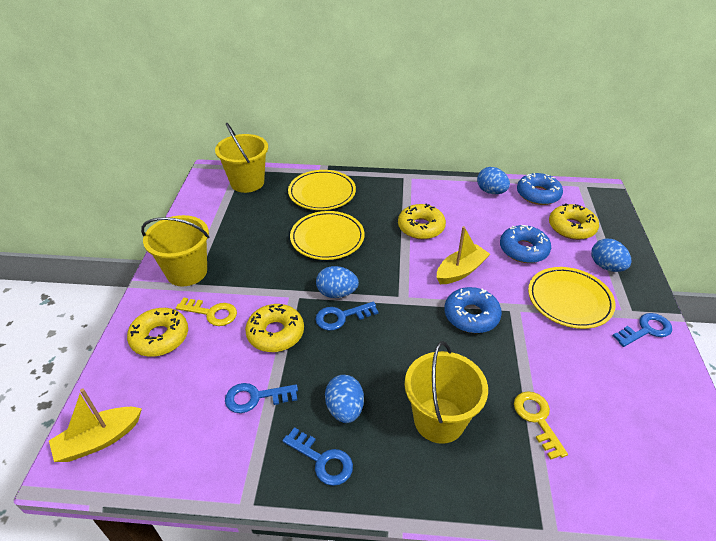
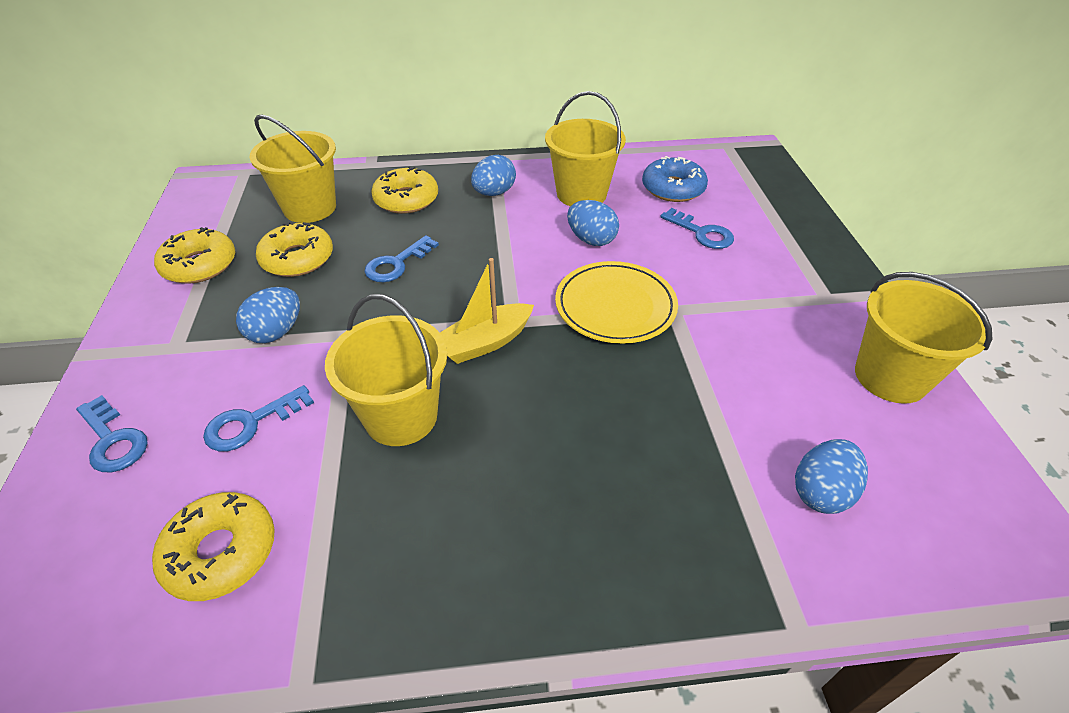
blue donut: 3 -> 1
yellow boat: 2 -> 1
yellow bucket: 3 -> 4
yellow key: 2 -> 0
yellow plate: 3 -> 1

